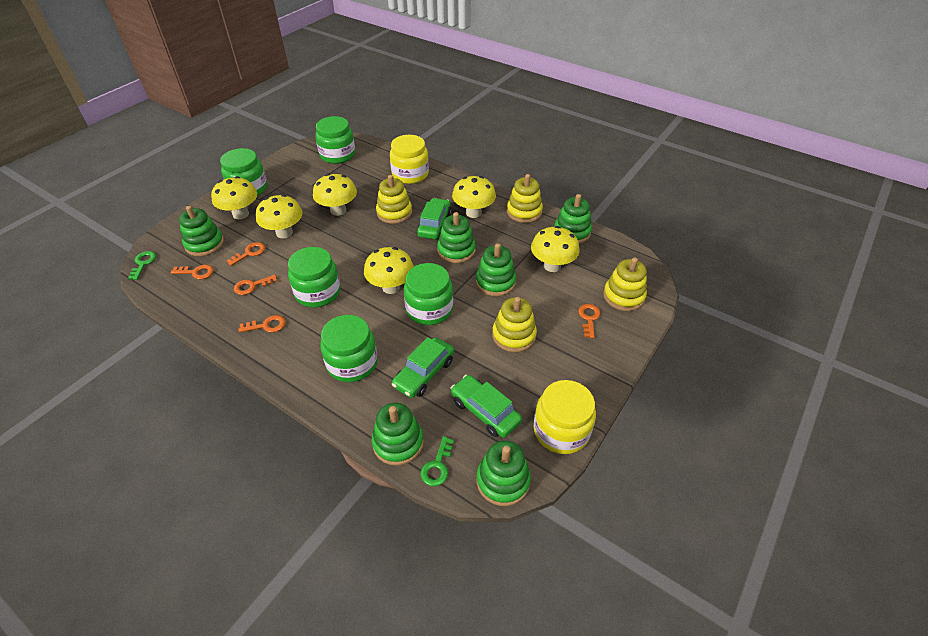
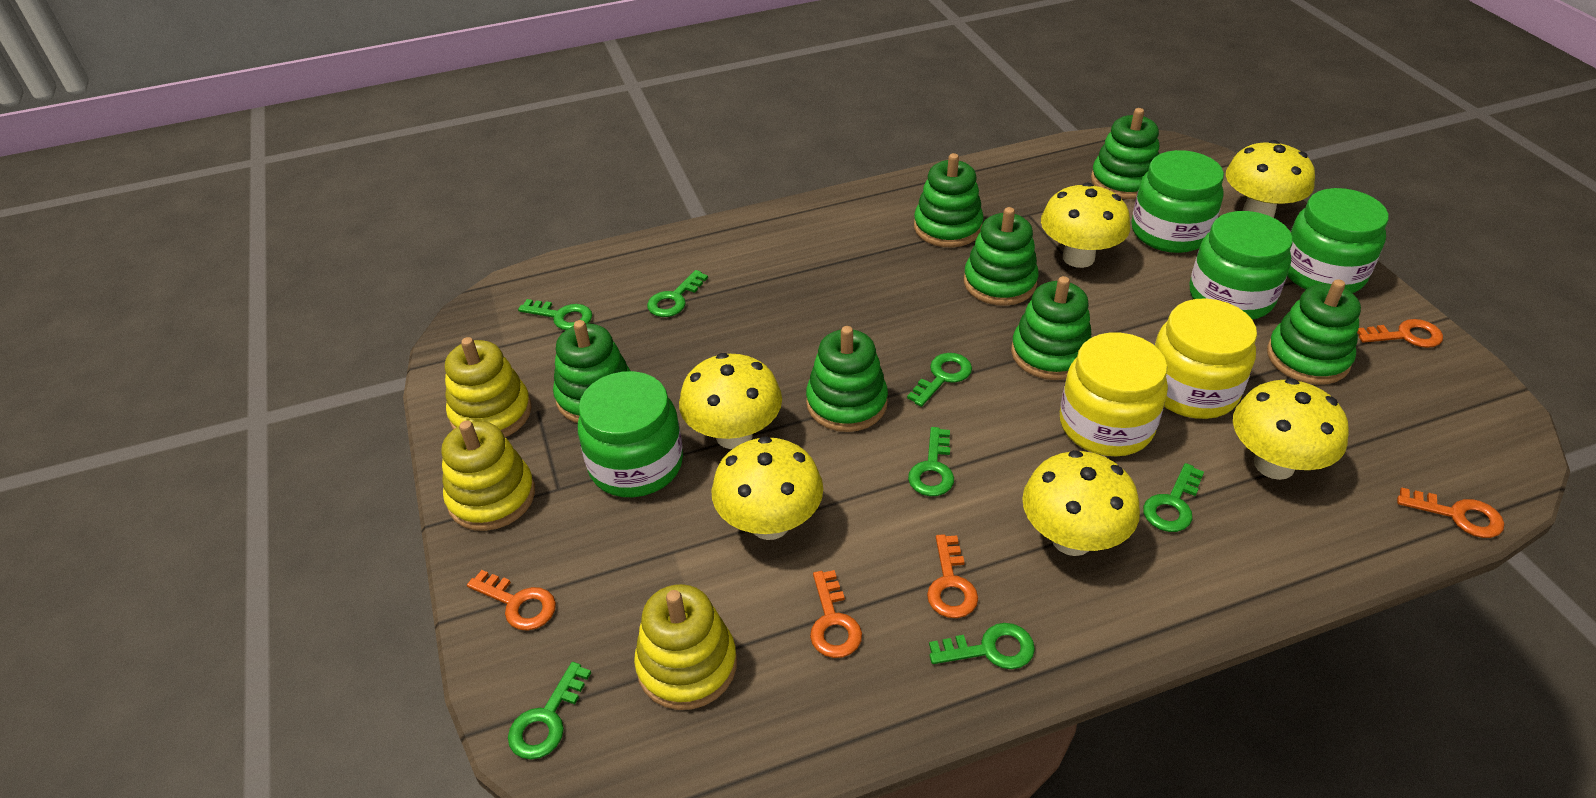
green car: 3 -> 0
green jar: 5 -> 4
green key: 2 -> 7
green stacking toy: 6 -> 7
yellow stacking toy: 4 -> 3

